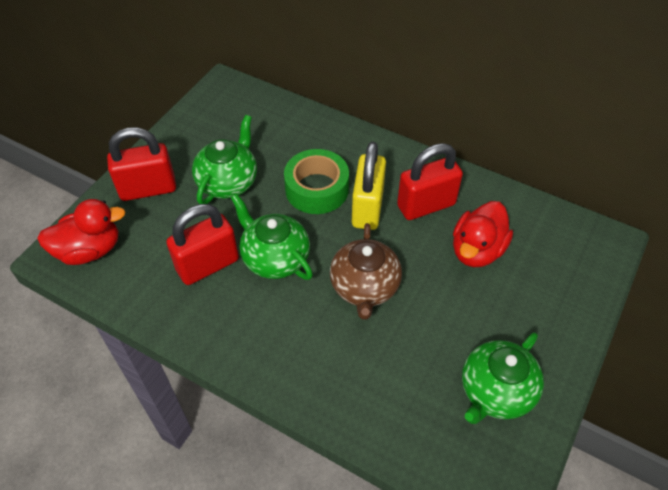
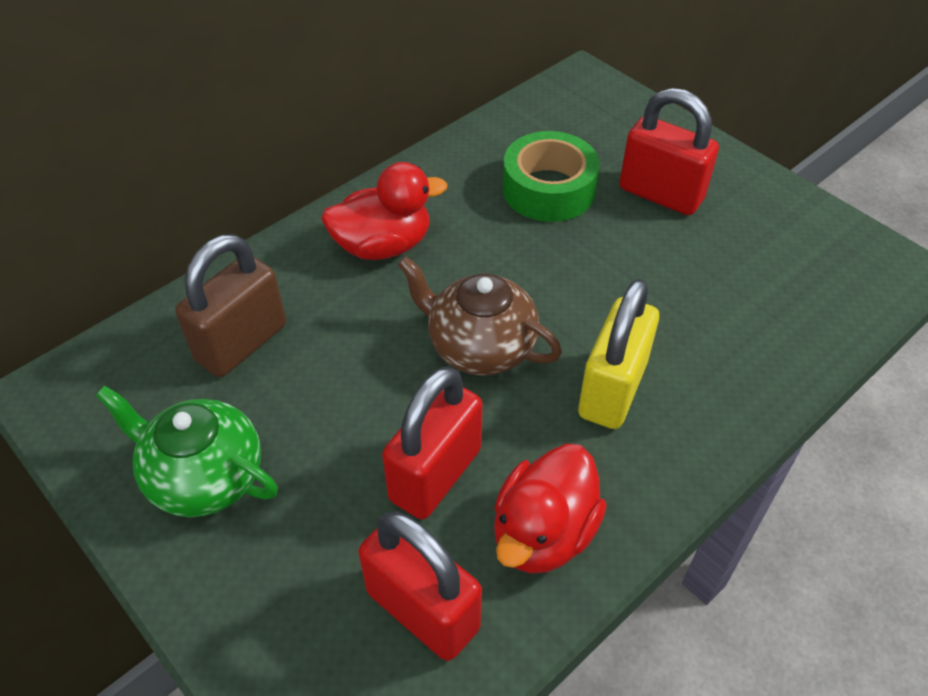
brown padlock: 0 -> 1
green teapot: 3 -> 1

